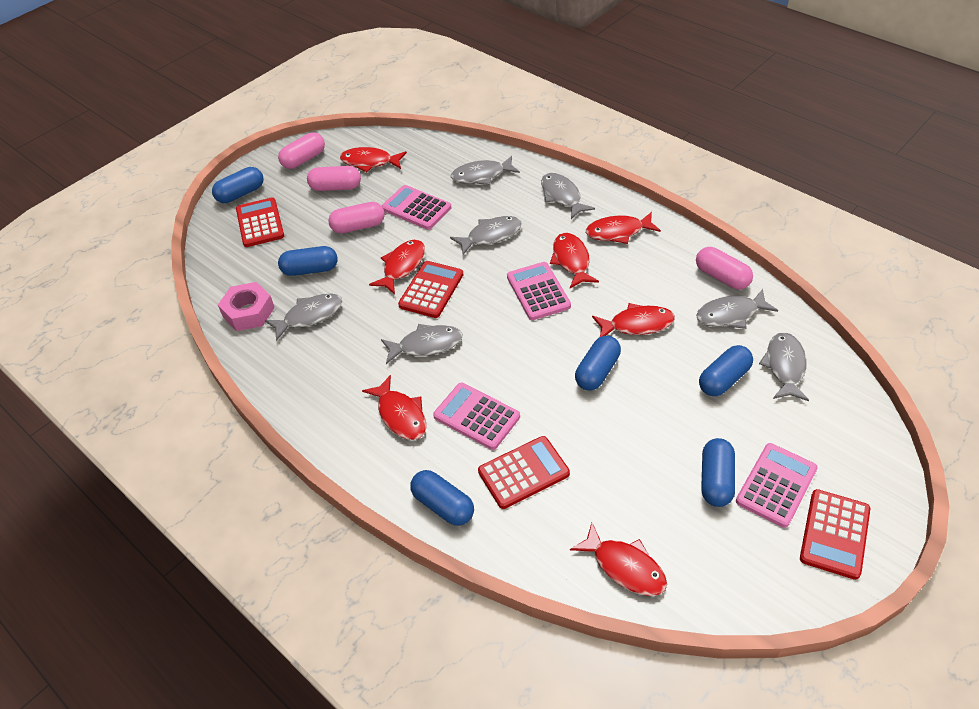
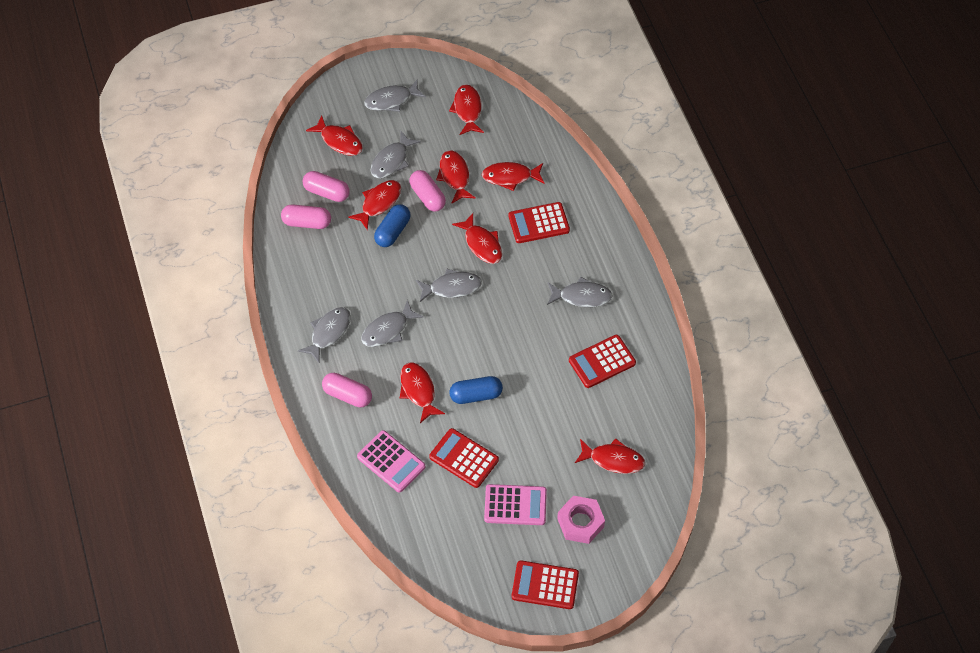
blue capsule: 6 -> 2
grey fish: 7 -> 6
pink calculator: 4 -> 2
red fish: 7 -> 8

